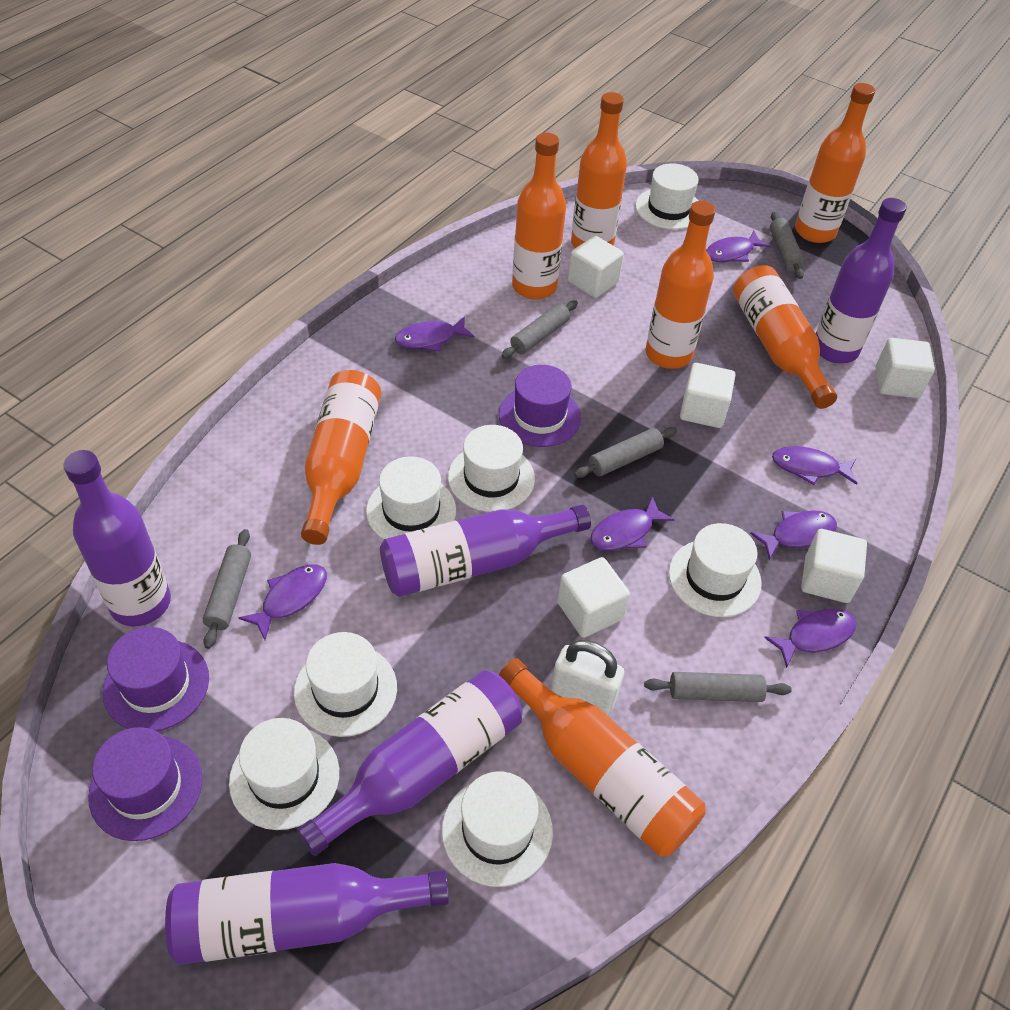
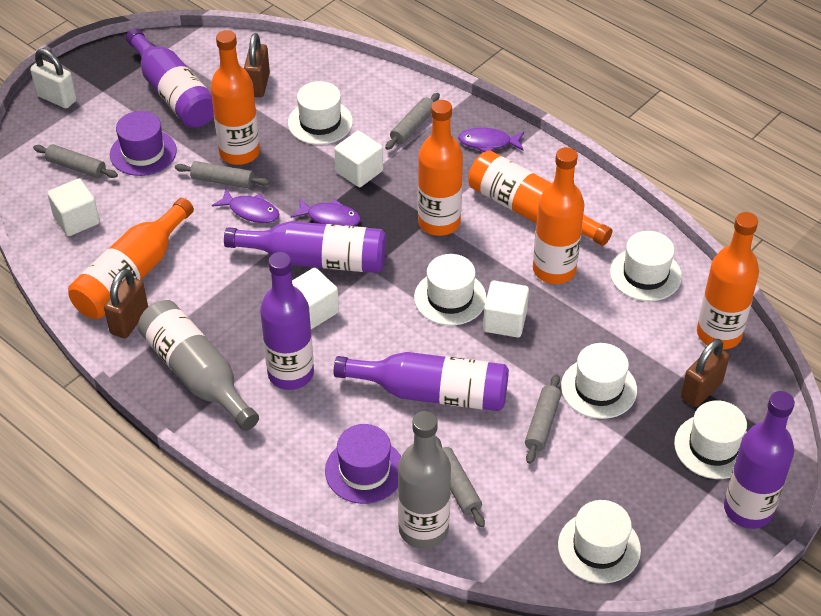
brown padlock: 0 -> 3
grey bottle: 0 -> 2
orange bottle: 7 -> 6
purple fish: 7 -> 3
purple hat: 3 -> 2
white cube: 5 -> 4
white hat: 7 -> 6

